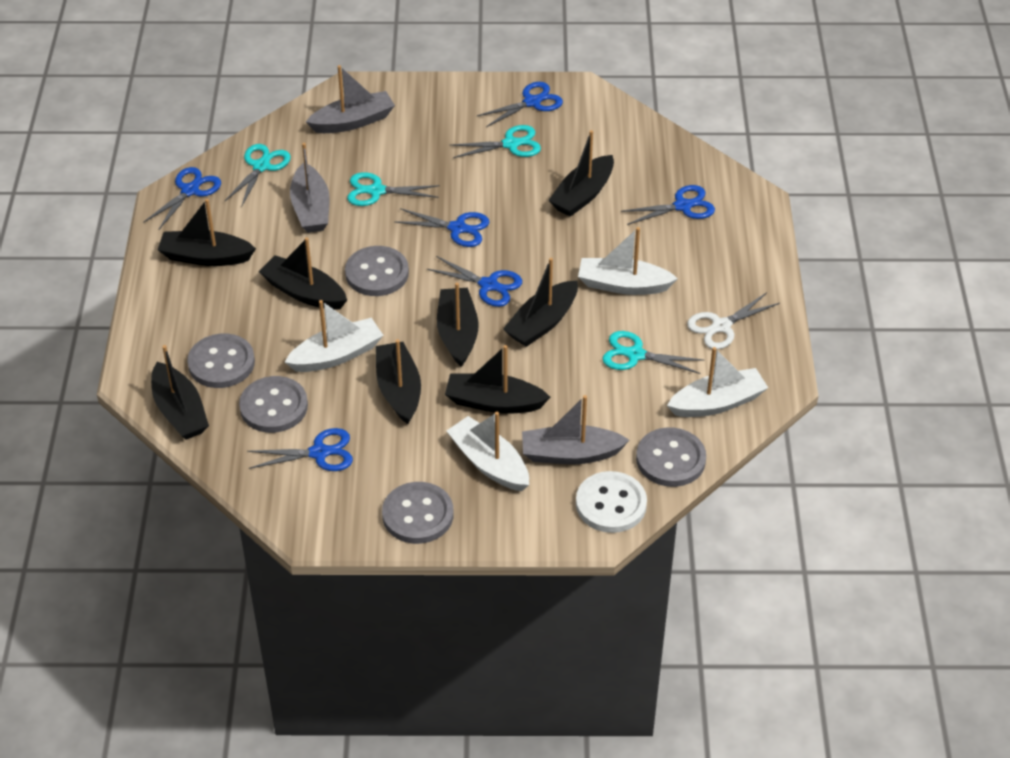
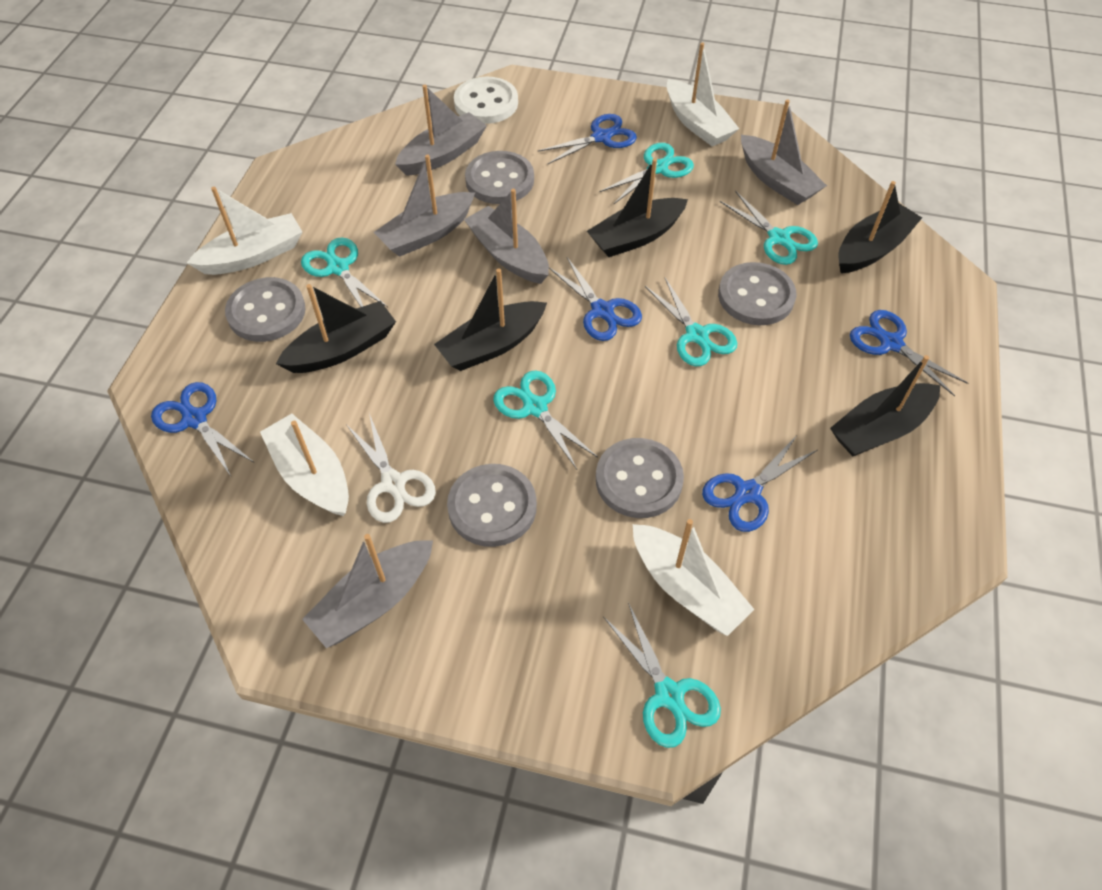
black boat: 8 -> 5
blue scissors: 6 -> 5
grey boat: 3 -> 5
turquoise scissors: 4 -> 6

